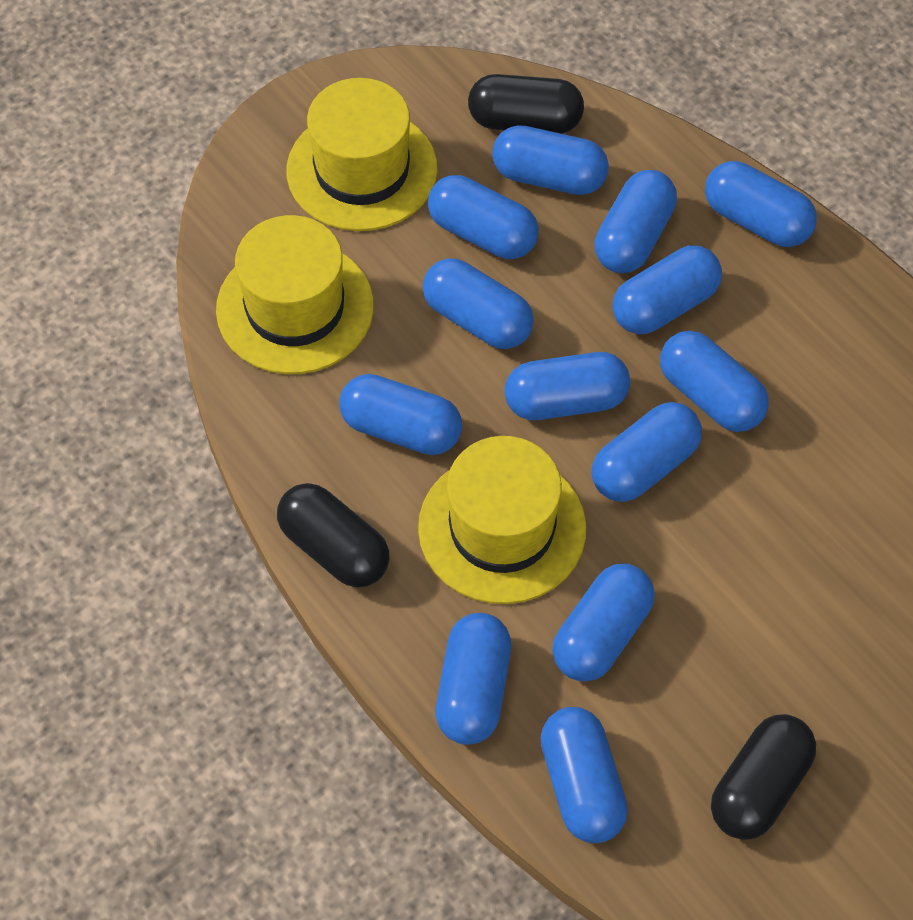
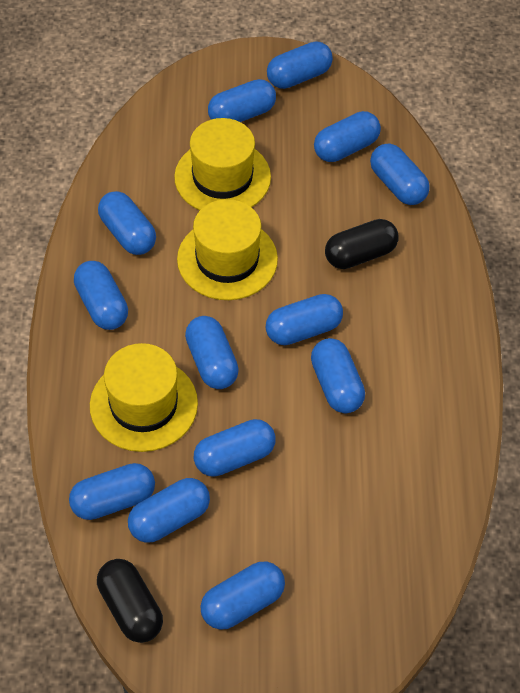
black capsule: 3 -> 2

